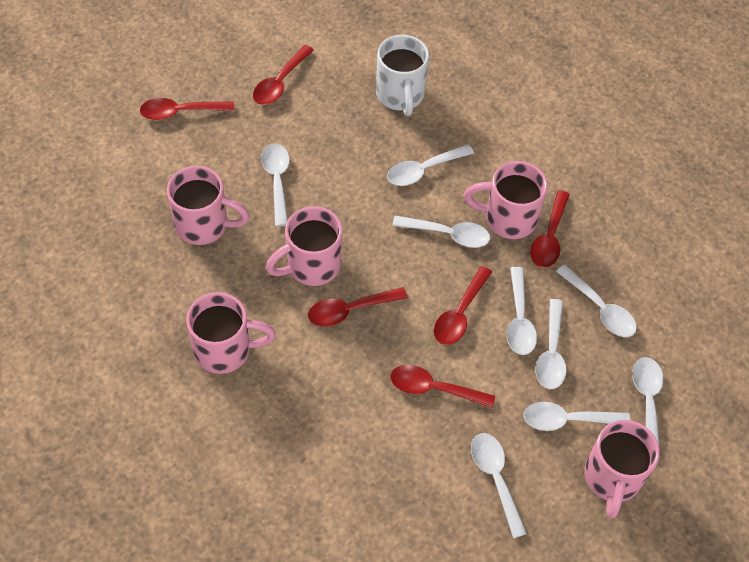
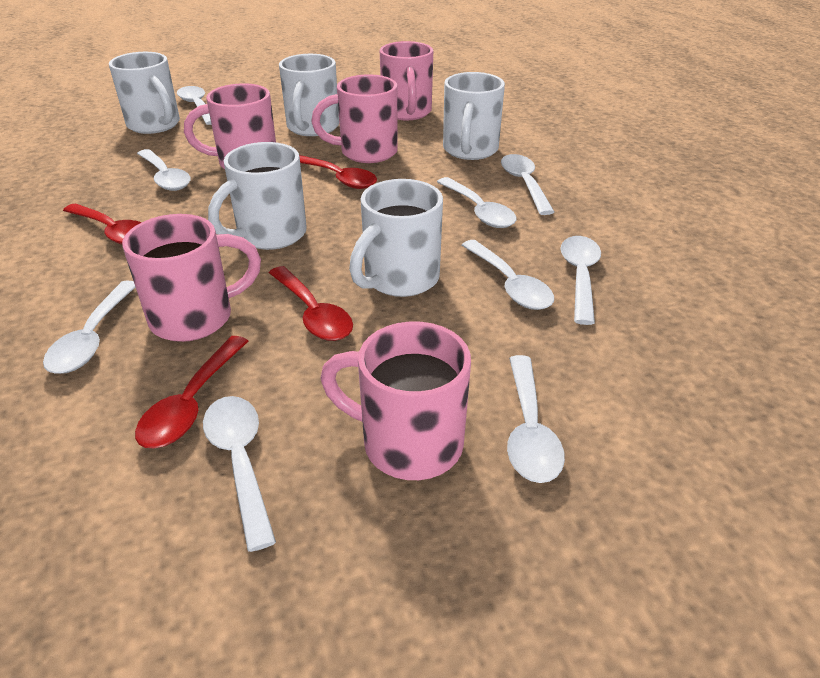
red spoon: 6 -> 4
white mug: 1 -> 5

